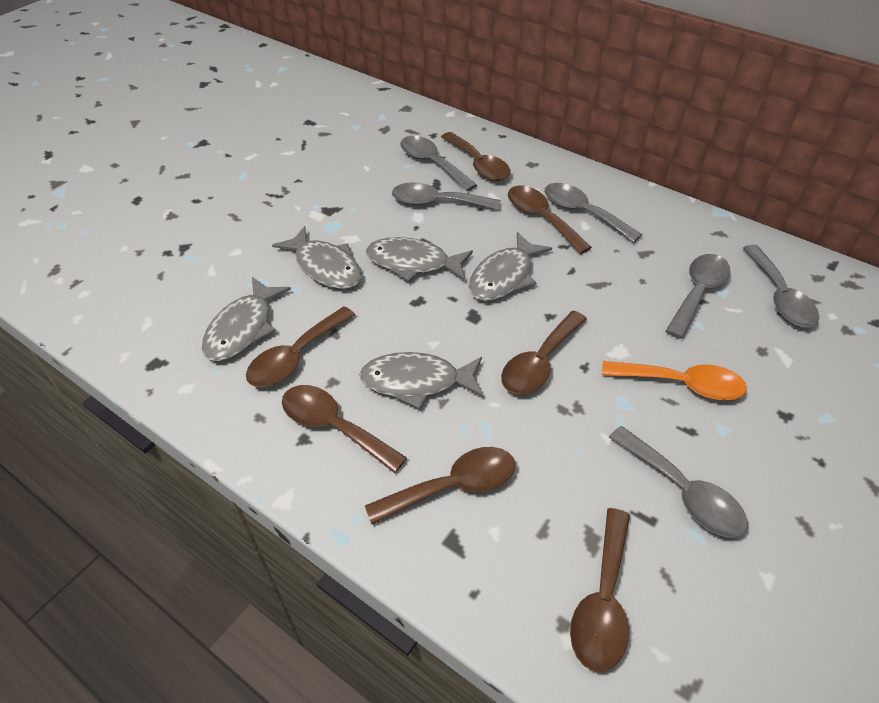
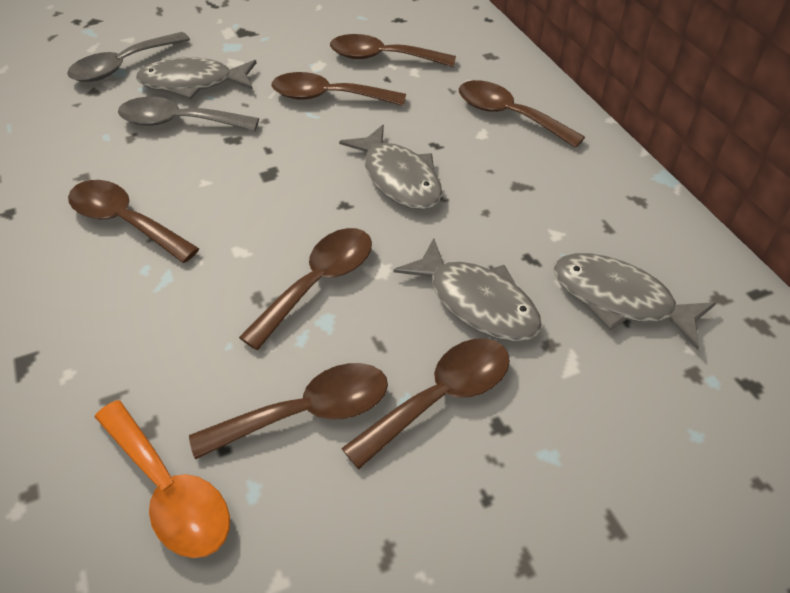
grey fish: 5 -> 4
grey spoon: 6 -> 2

